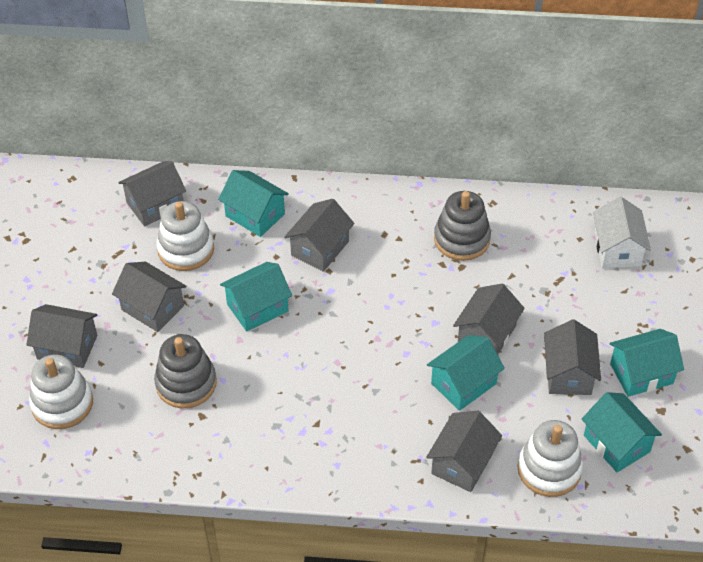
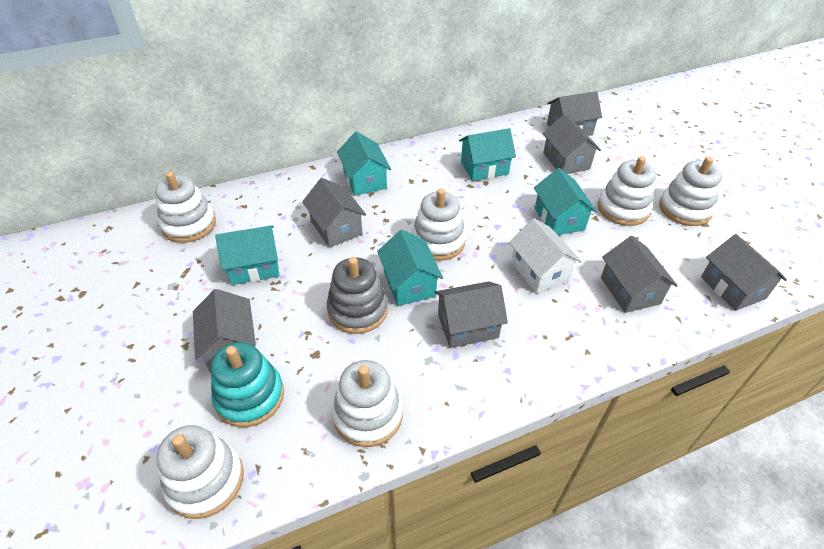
grey stacking toy: 2 -> 1
turquoise stacking toy: 0 -> 1
white stacking toy: 3 -> 6

